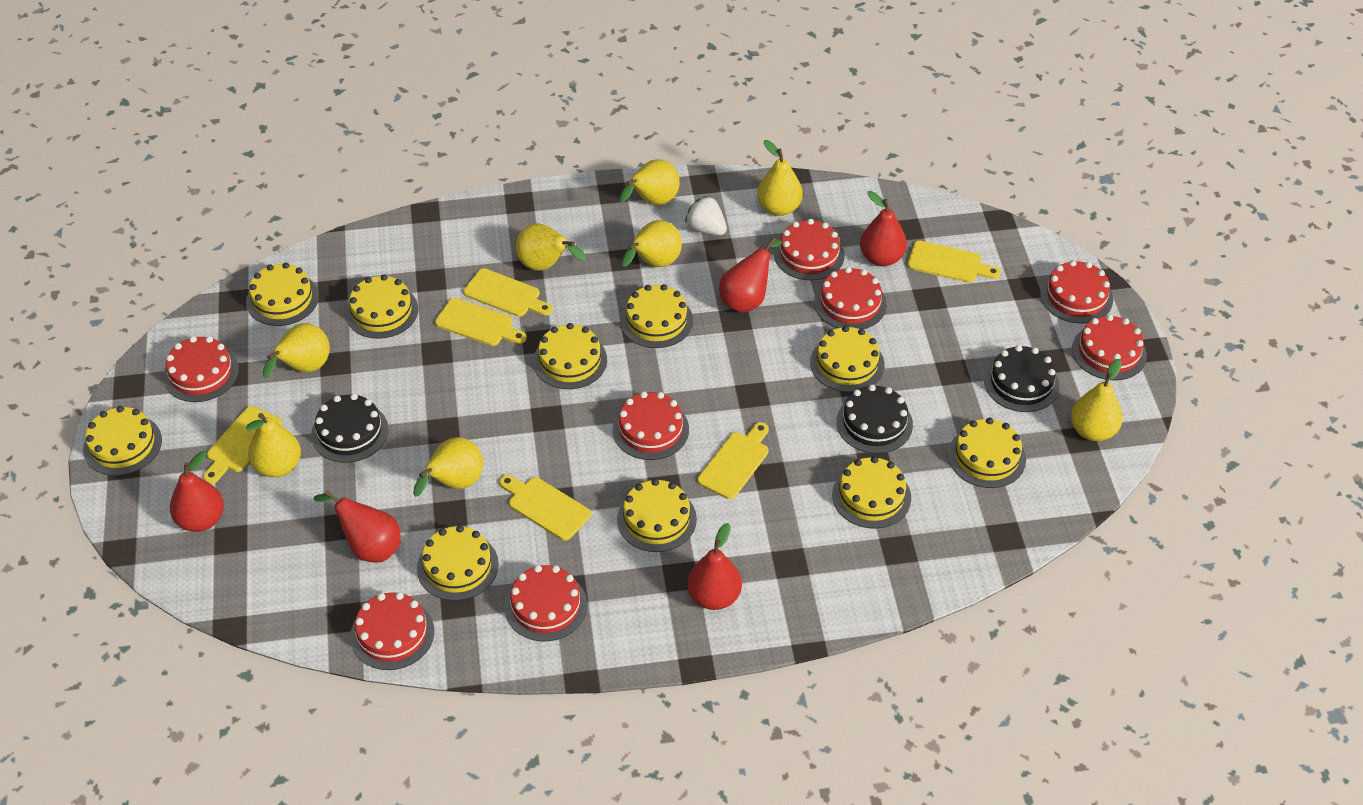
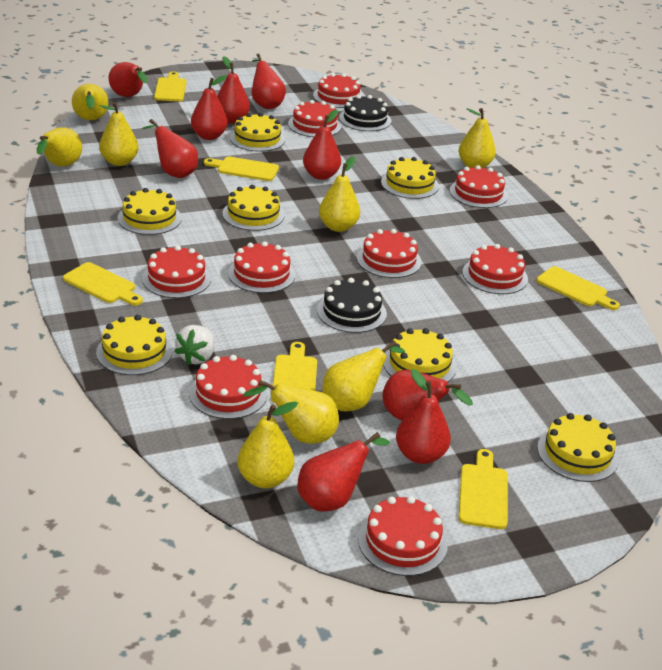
black cake: 3 -> 2
red cake: 8 -> 9
red pear: 5 -> 9
yellow cake: 10 -> 7

